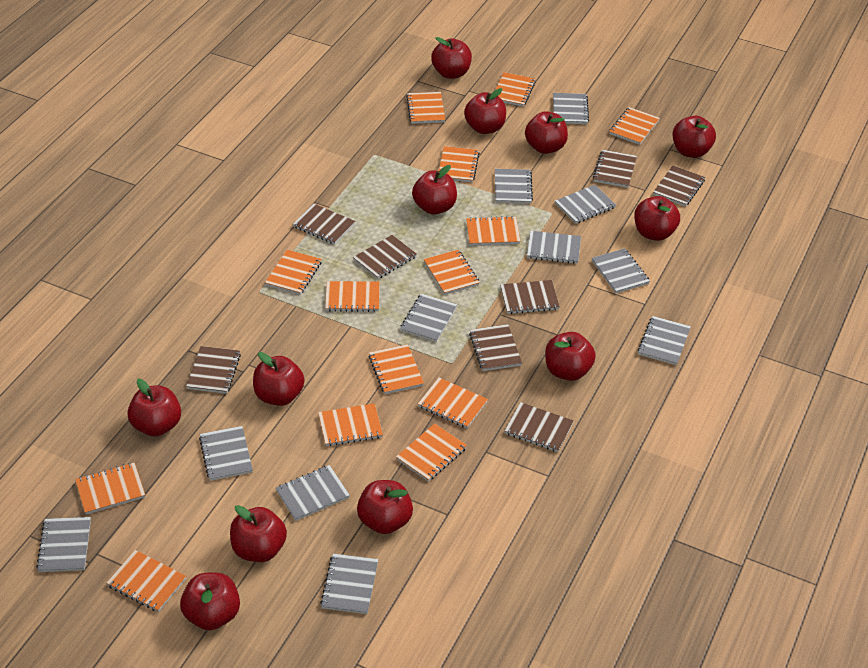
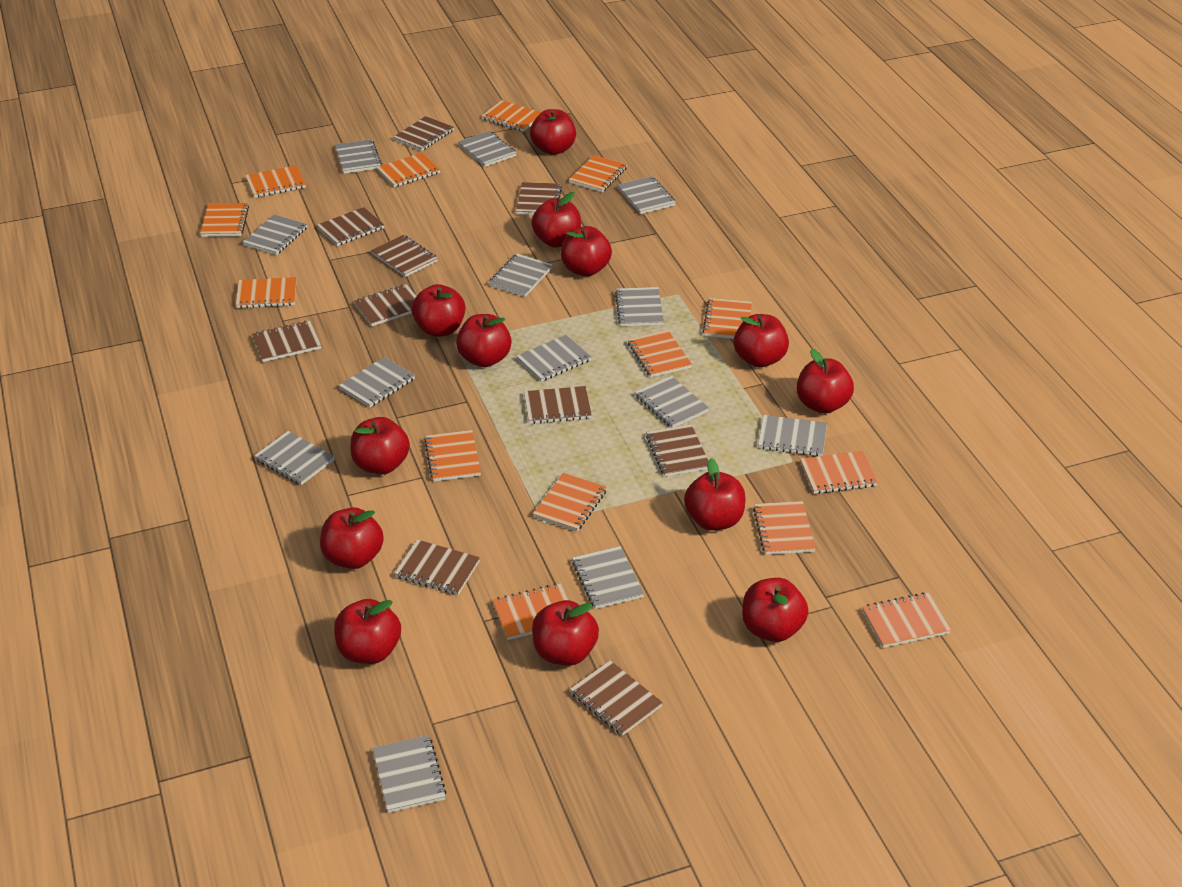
brown notebook: 8 -> 10
grey notebook: 11 -> 13
red apple: 12 -> 13

